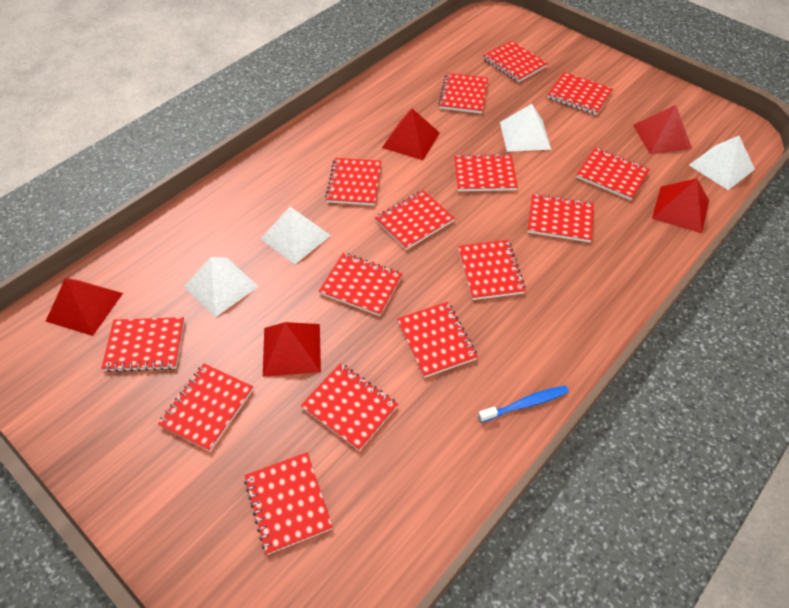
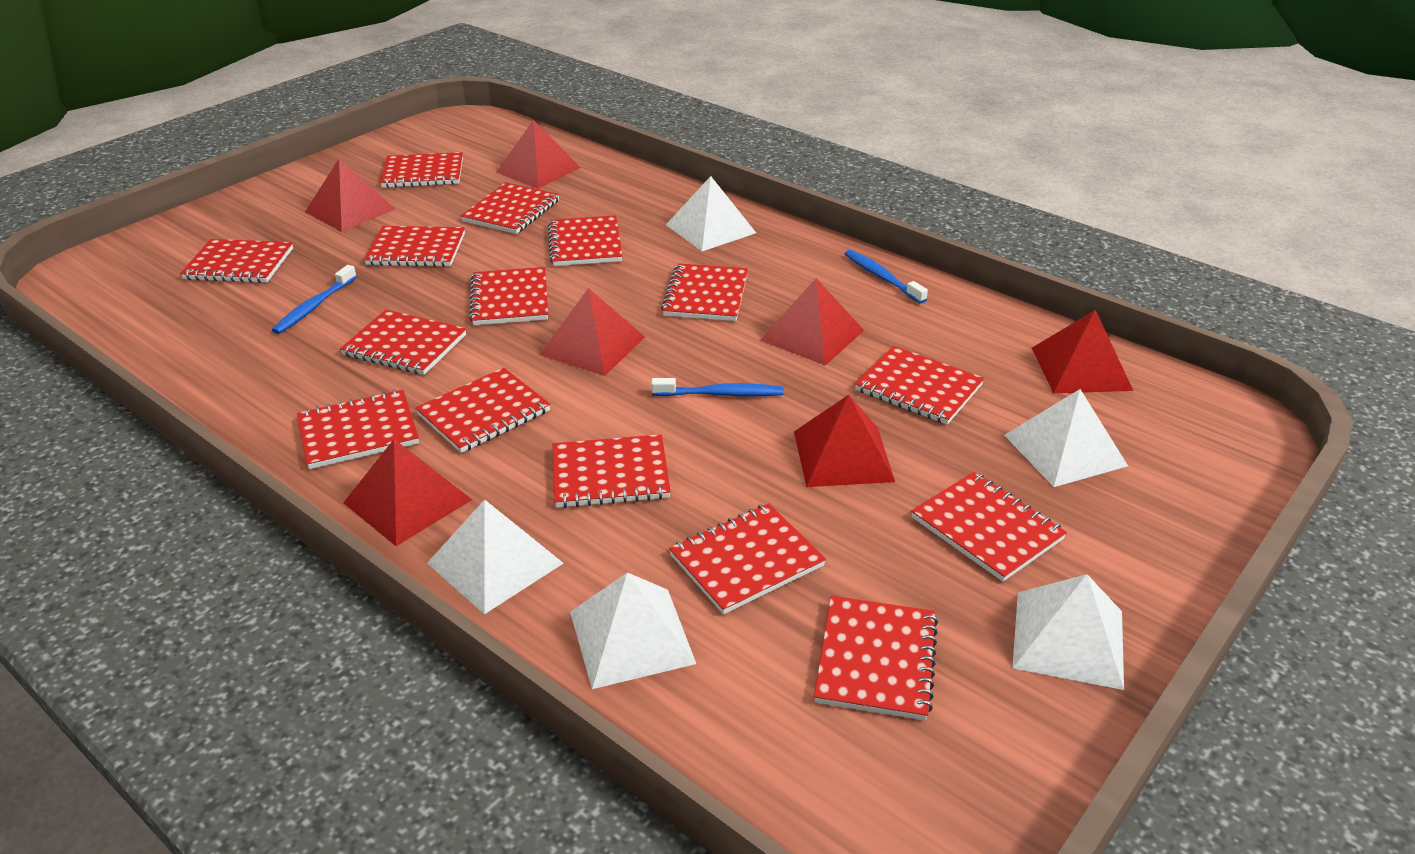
blue toothbrush: 1 -> 3
red pyramid: 5 -> 7
white pyramid: 4 -> 5

